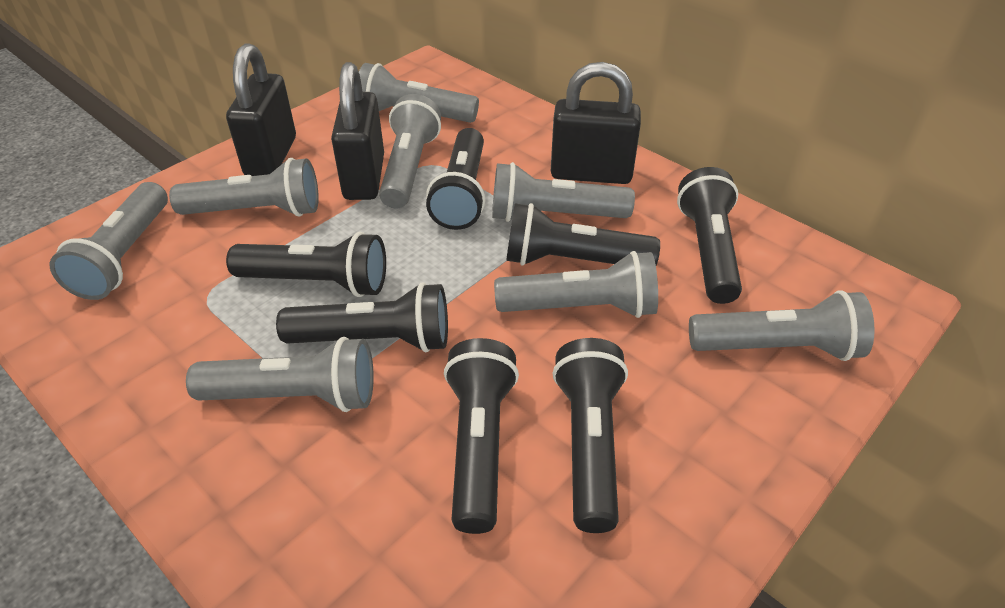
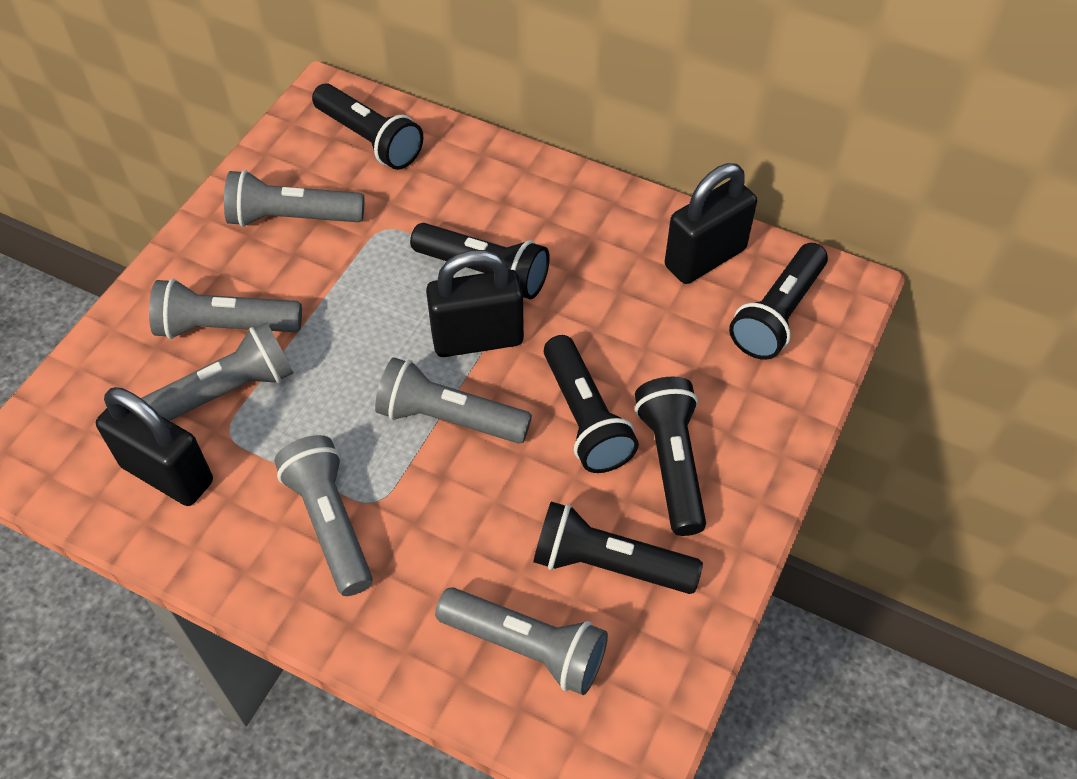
black flashlight: 7 -> 6
grey flashlight: 8 -> 6

